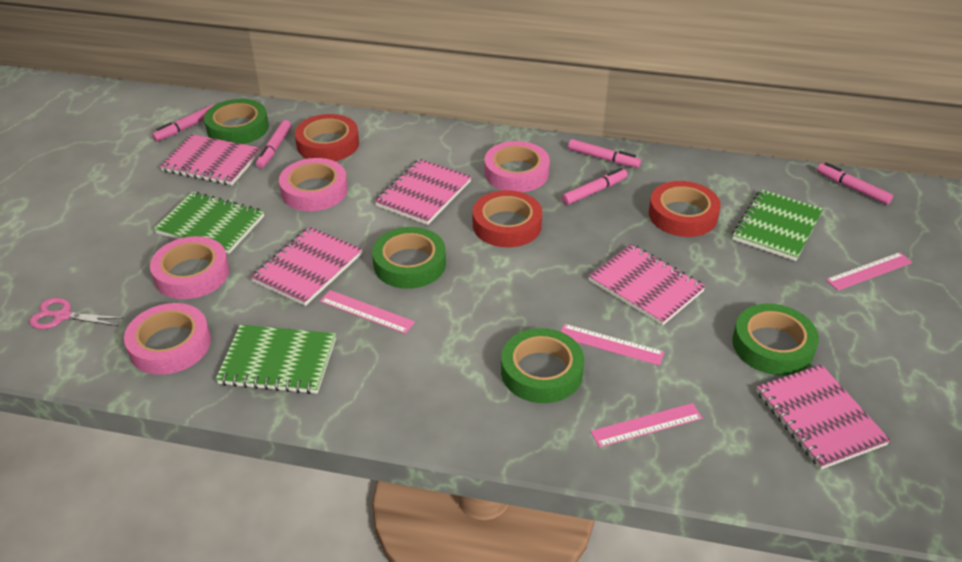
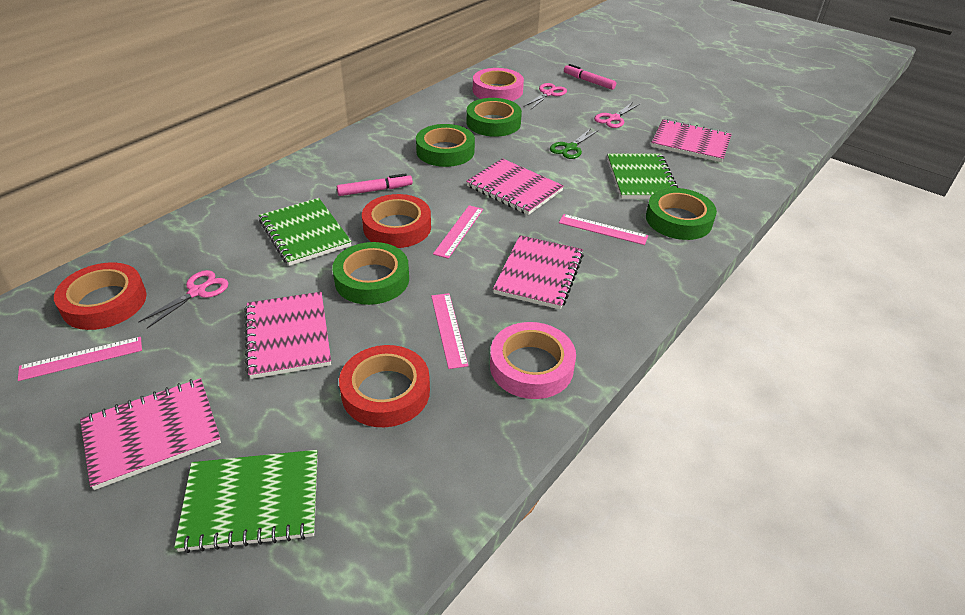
green scissors: 0 -> 1
pink marker: 5 -> 2
pink scissors: 1 -> 3
pink tape: 4 -> 2

